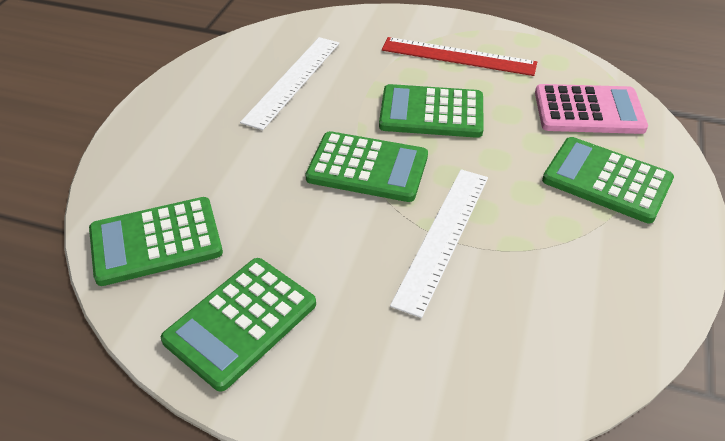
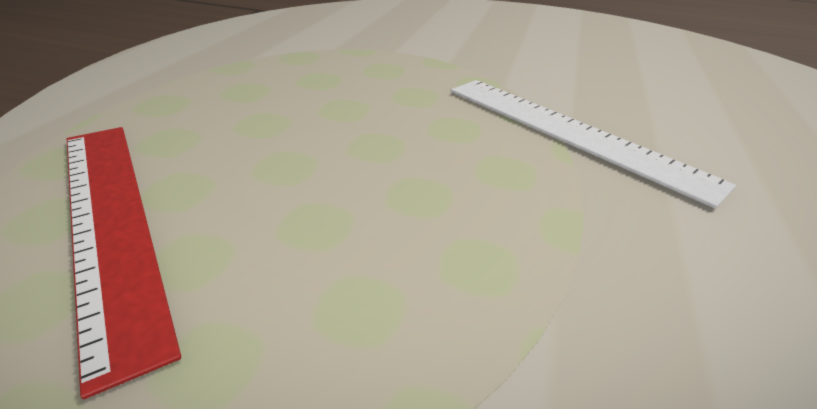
green calculator: 5 -> 0
pink calculator: 1 -> 0
white ruler: 2 -> 1

